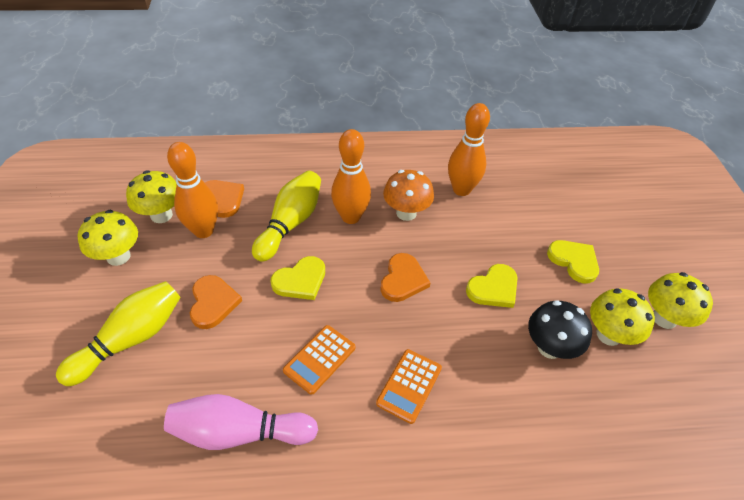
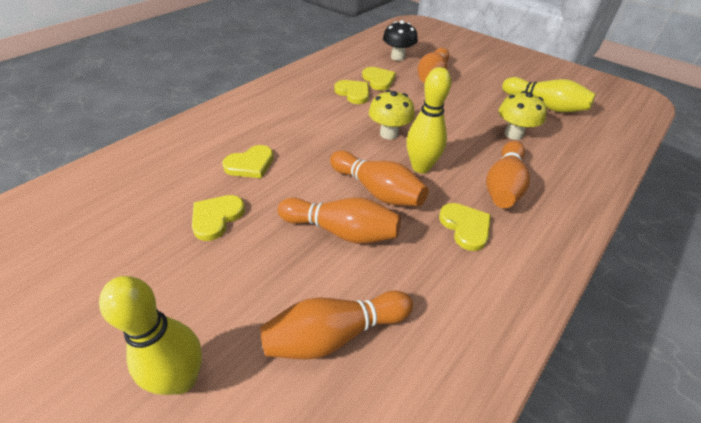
orange bowling pin: 3 -> 5
orange calculator: 2 -> 0
orange heart: 3 -> 0
orange mushroom: 1 -> 0
pink bowling pin: 1 -> 0
yellow bowling pin: 2 -> 3
yellow heart: 3 -> 5
yellow mushroom: 4 -> 2

